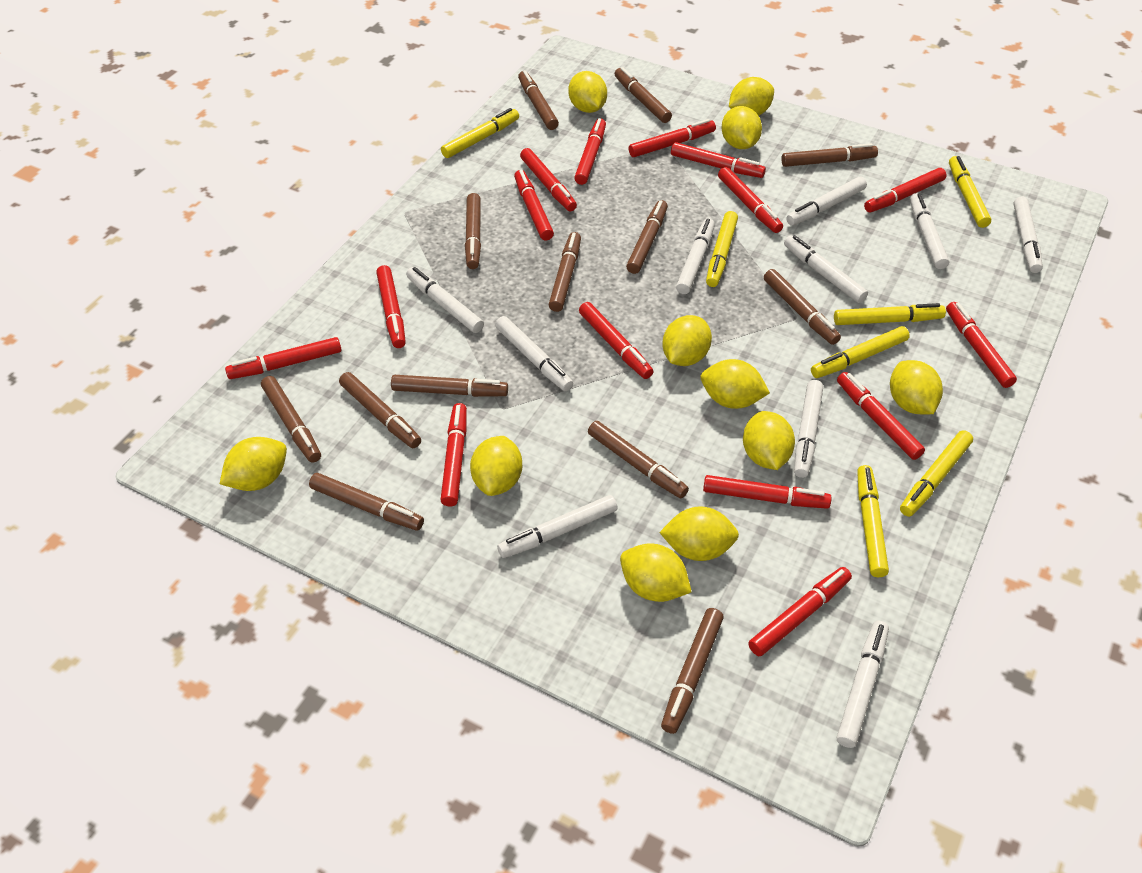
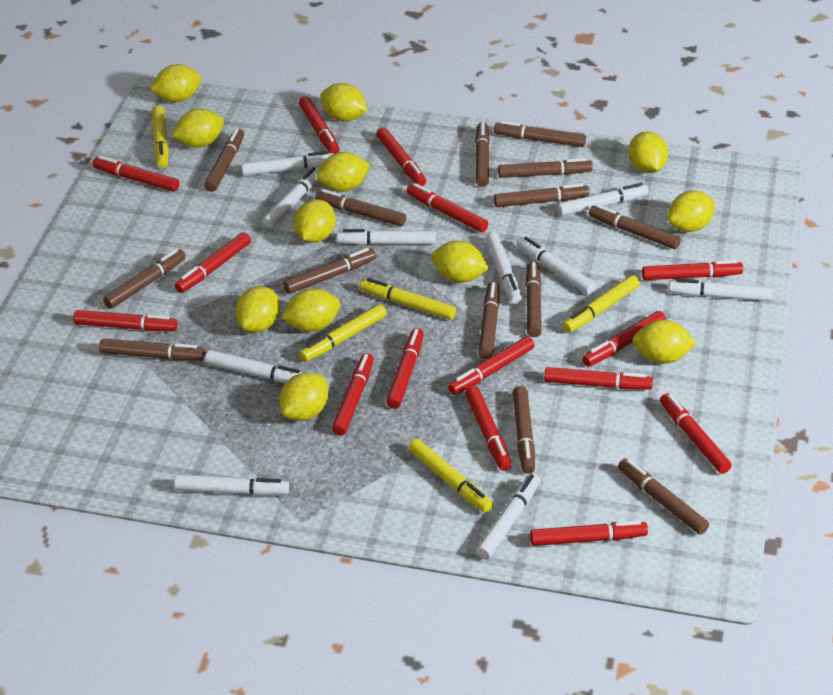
brown marker: 13 -> 14
yellow lemon: 11 -> 12
yellow marker: 7 -> 5

